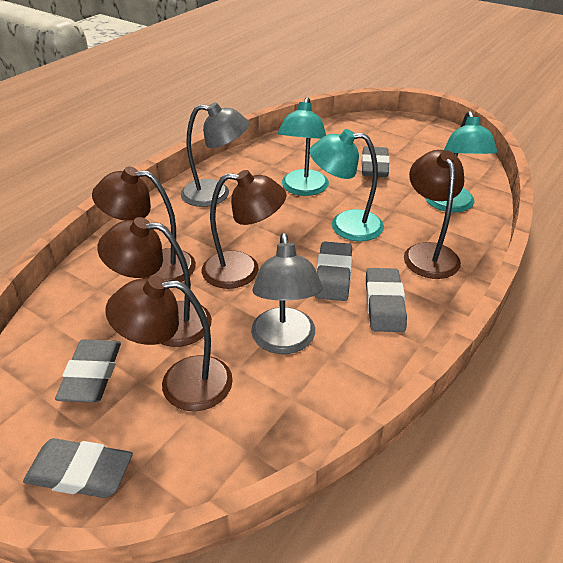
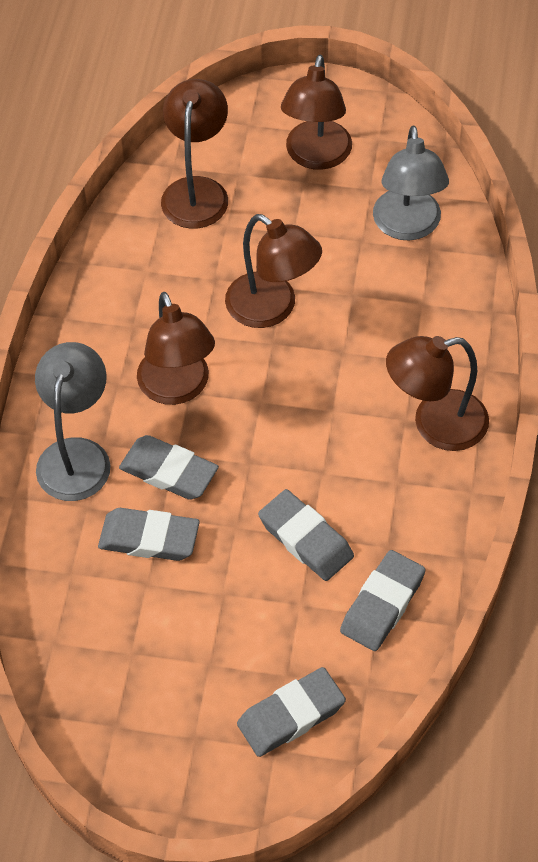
turquoise lamp: 3 -> 0

